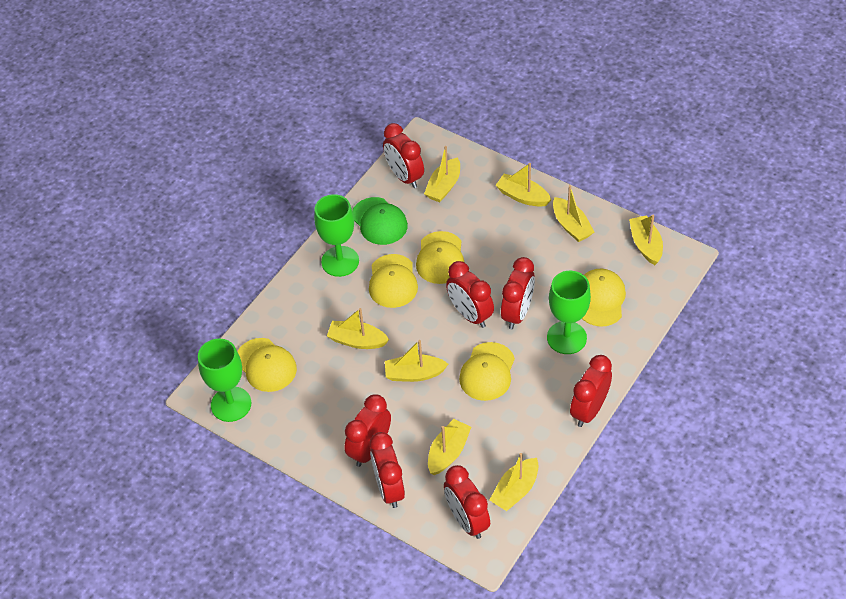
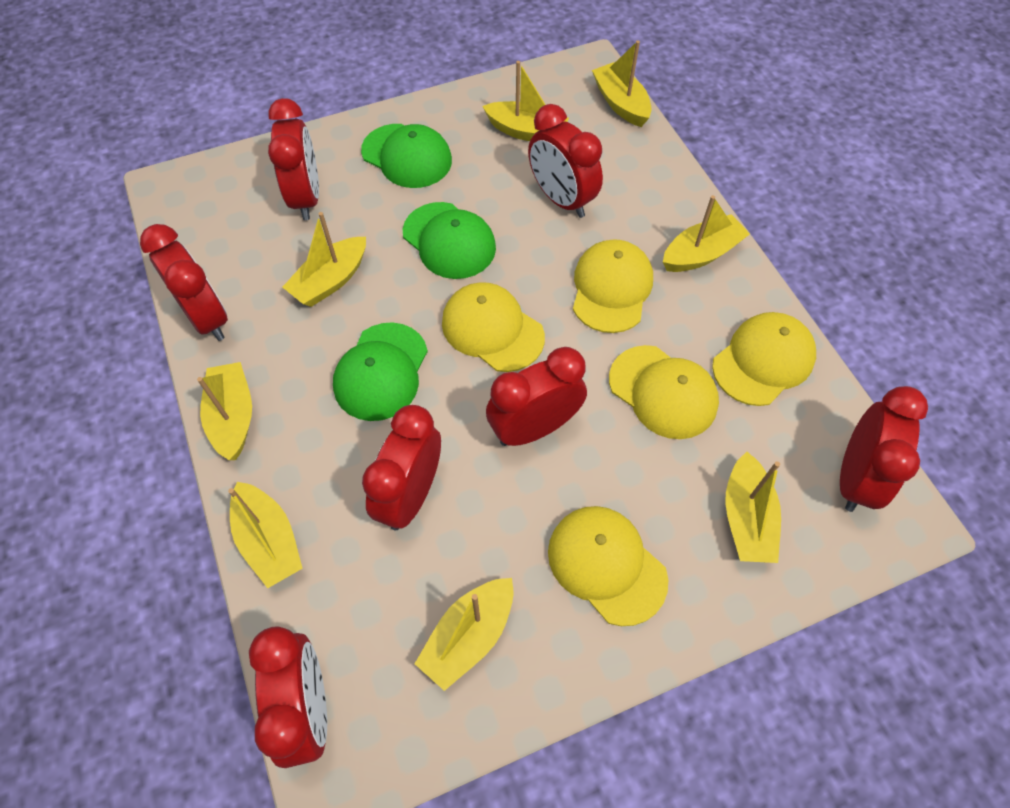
green cap: 1 -> 3
green goblet: 3 -> 0

